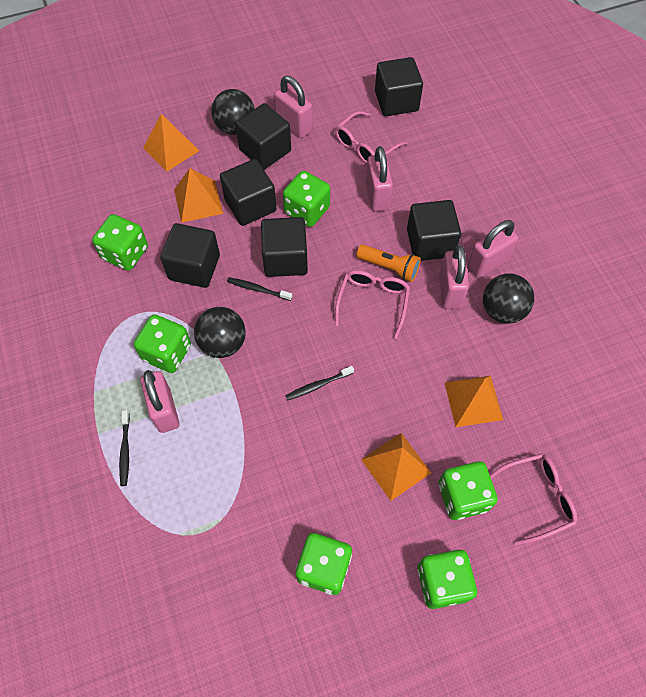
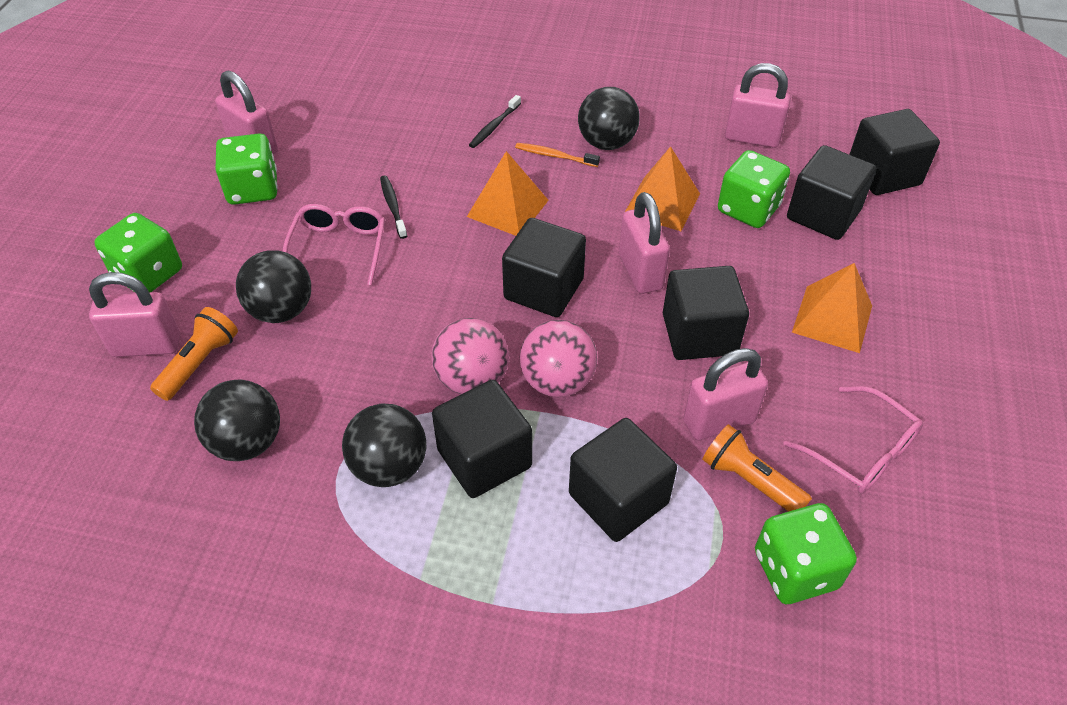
black ball: 3 -> 4
black toothbrush: 3 -> 2
green dice: 6 -> 4
orange flashlight: 1 -> 2
orange pyramid: 4 -> 3
orange toothbrush: 0 -> 1
pink ball: 0 -> 2
pink glasses: 3 -> 2

